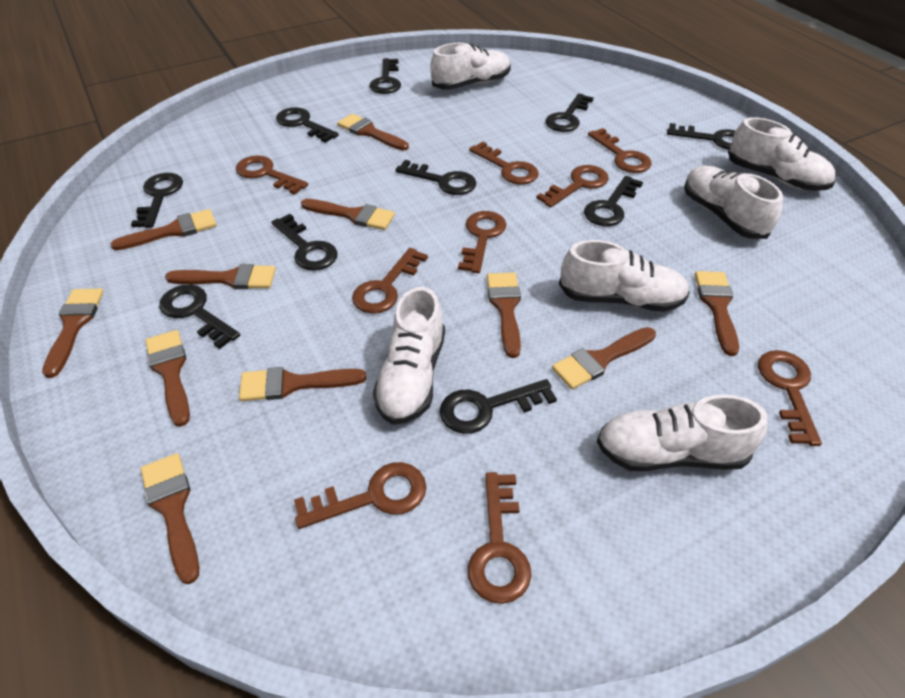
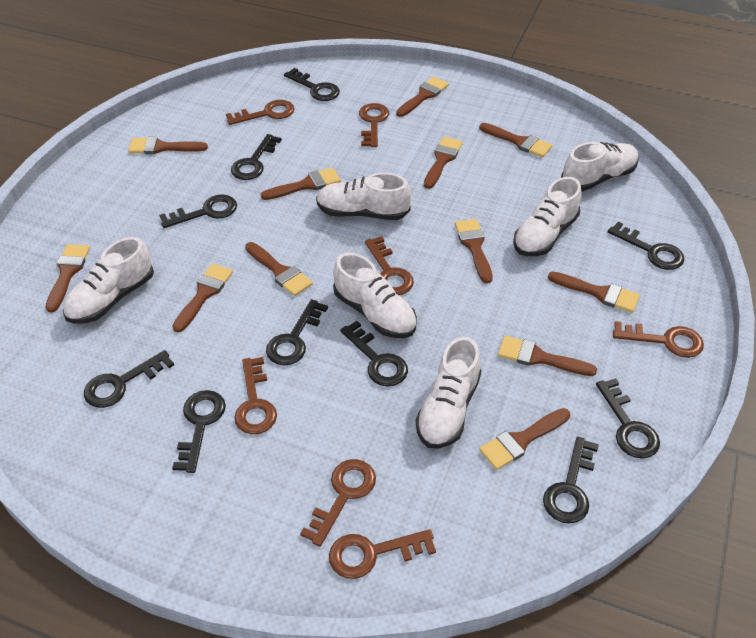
brown brush: 11 -> 12
brown key: 9 -> 7

